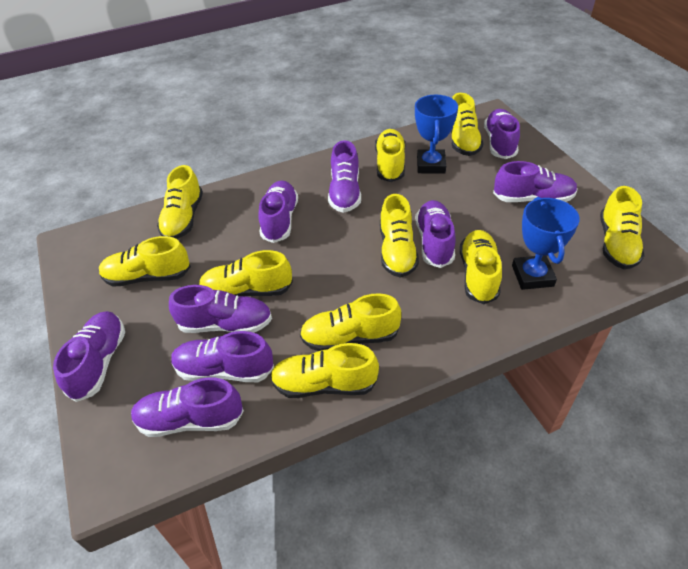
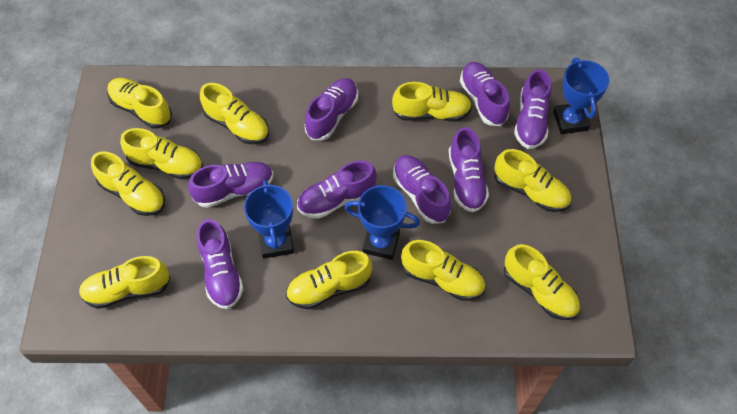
blue trophy: 2 -> 3
purple shoe: 9 -> 8

